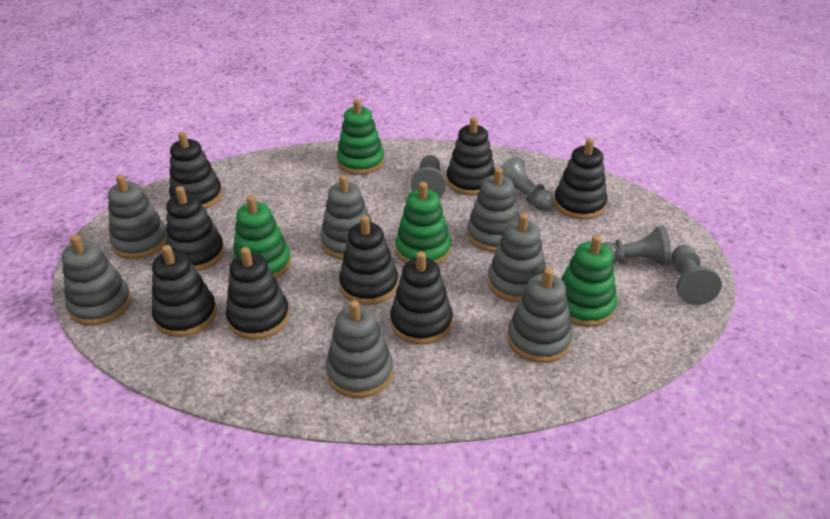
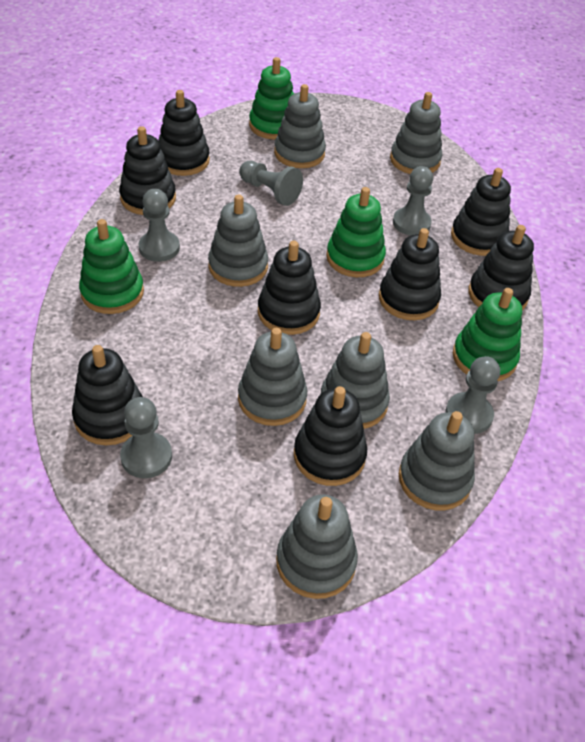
grey pawn: 4 -> 5

